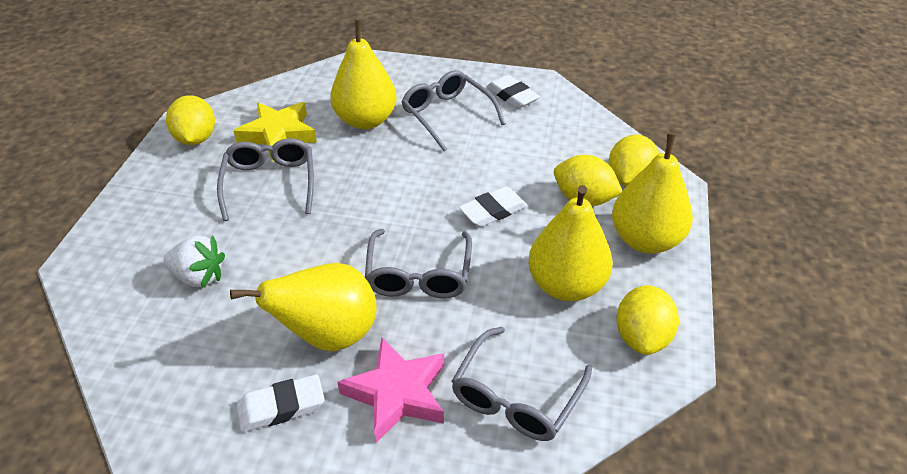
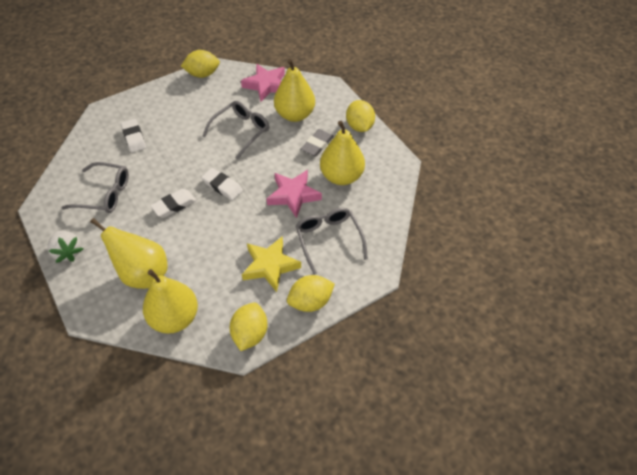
grey eraser: 0 -> 1
grey glasses: 4 -> 3
pink star: 1 -> 2

